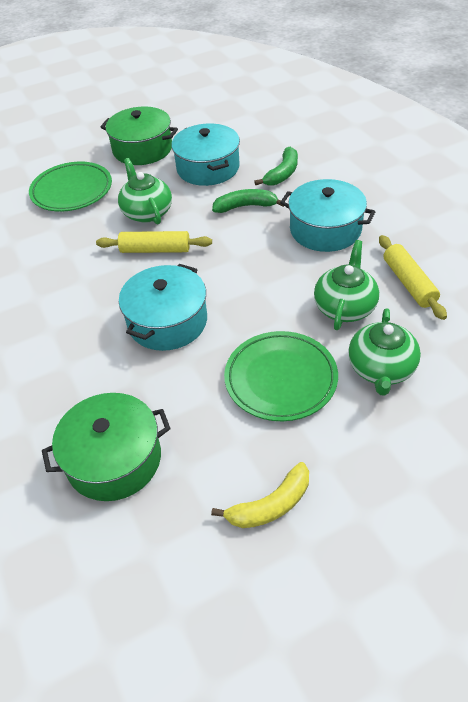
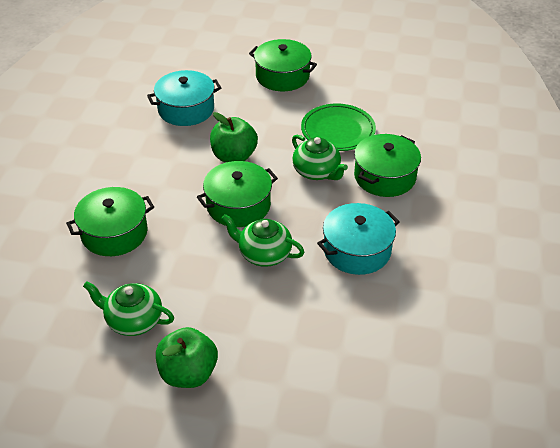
green apple: 0 -> 2
green banana: 2 -> 0
green plate: 2 -> 1
green pot: 2 -> 4
turquoise pot: 3 -> 2
yellow banana: 1 -> 0
yellow rolling pin: 2 -> 0

